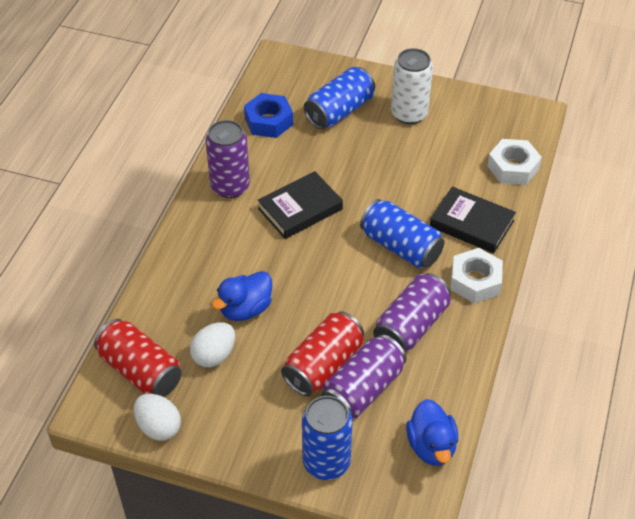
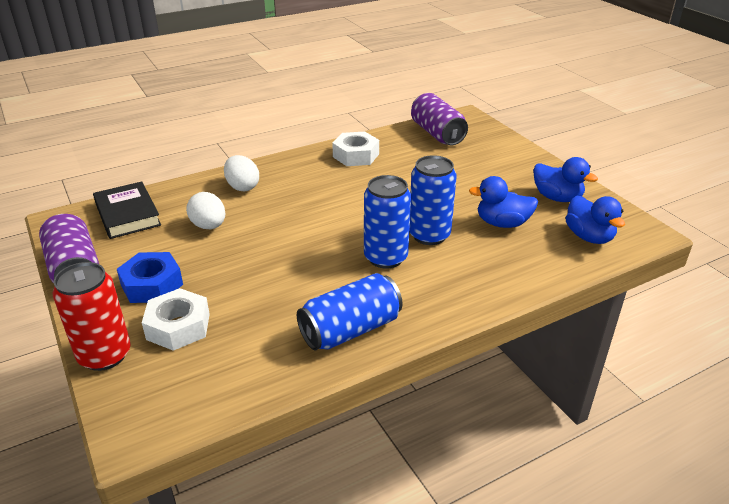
black book: 2 -> 1
blue duck: 2 -> 3
purple can: 3 -> 2
red can: 2 -> 1
white can: 1 -> 0

